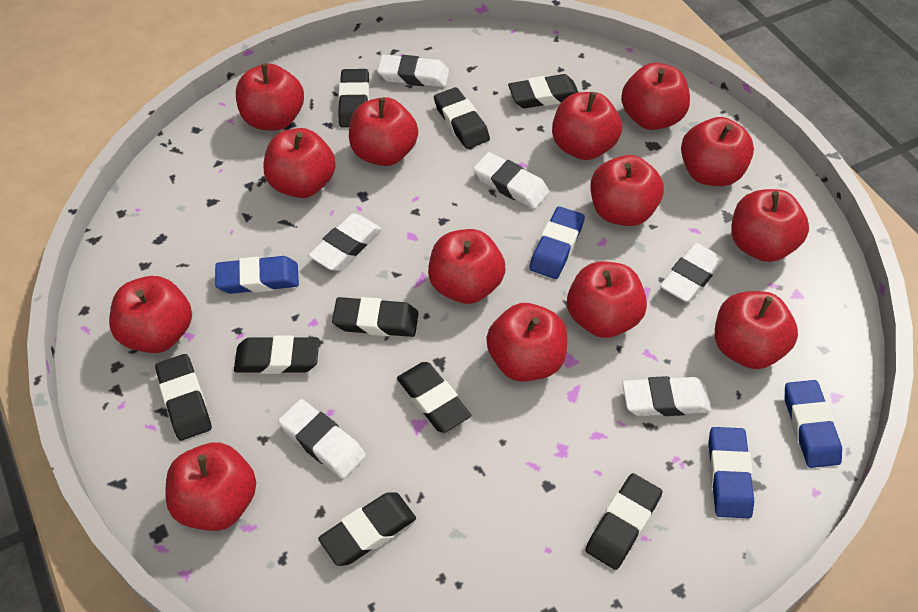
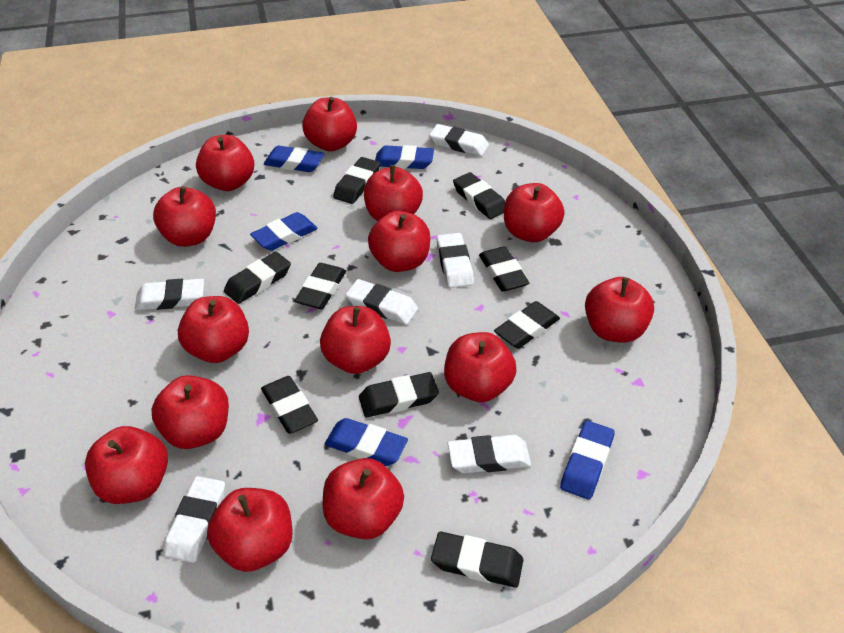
blue eraser: 4 -> 5

